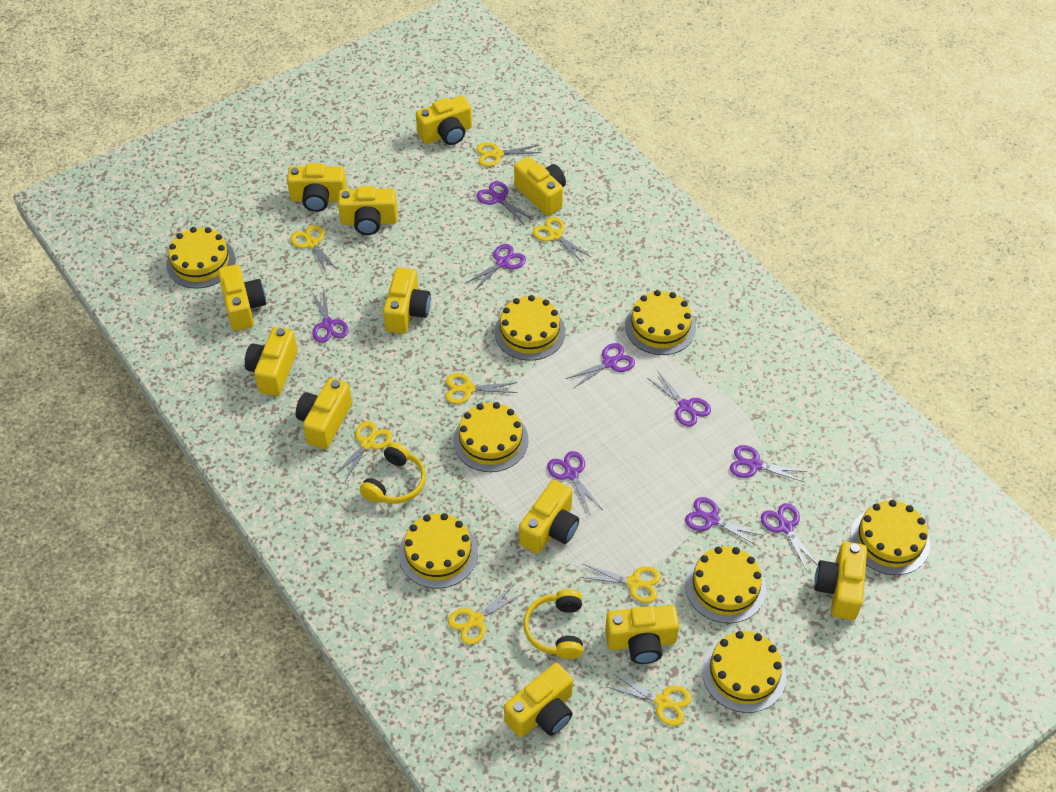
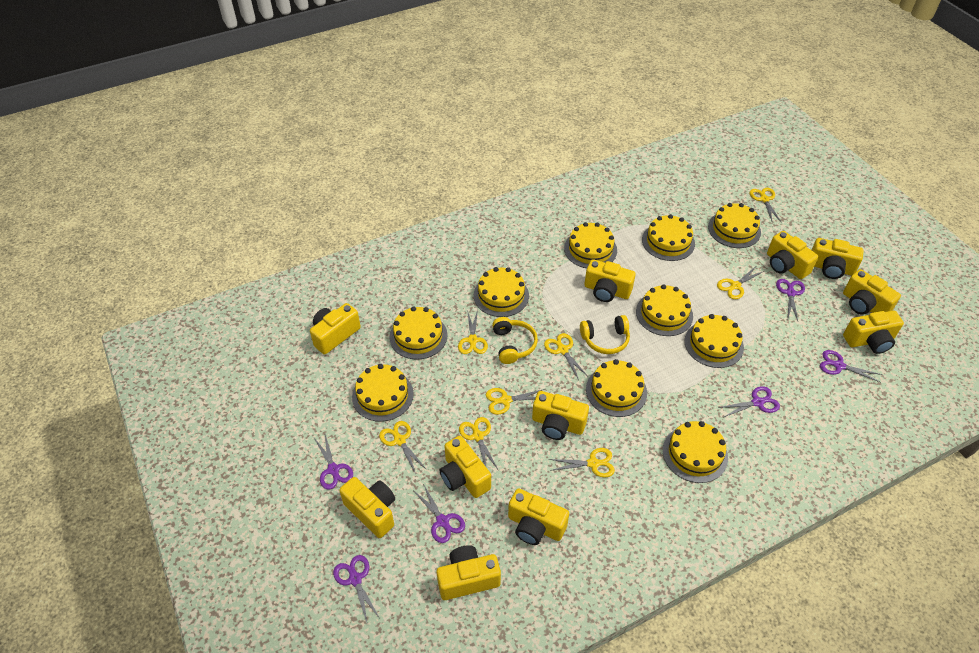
purple scissors: 9 -> 6
yellow cake: 8 -> 10
yellow camera: 12 -> 11

